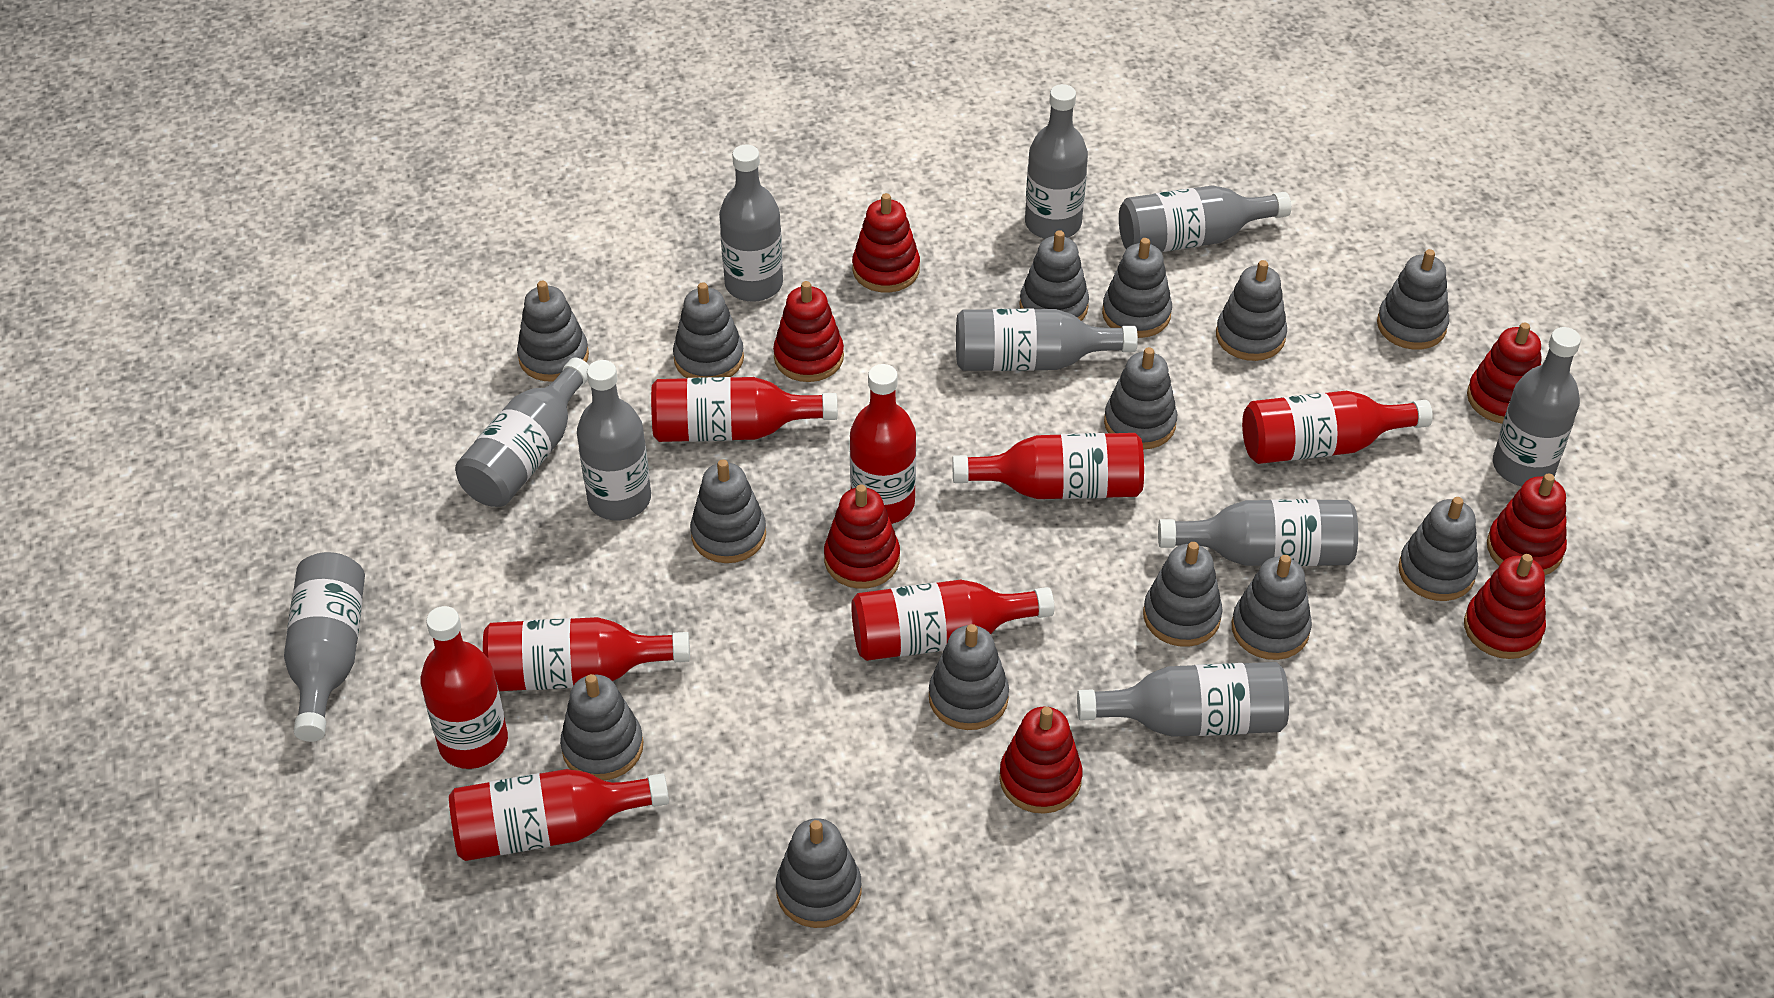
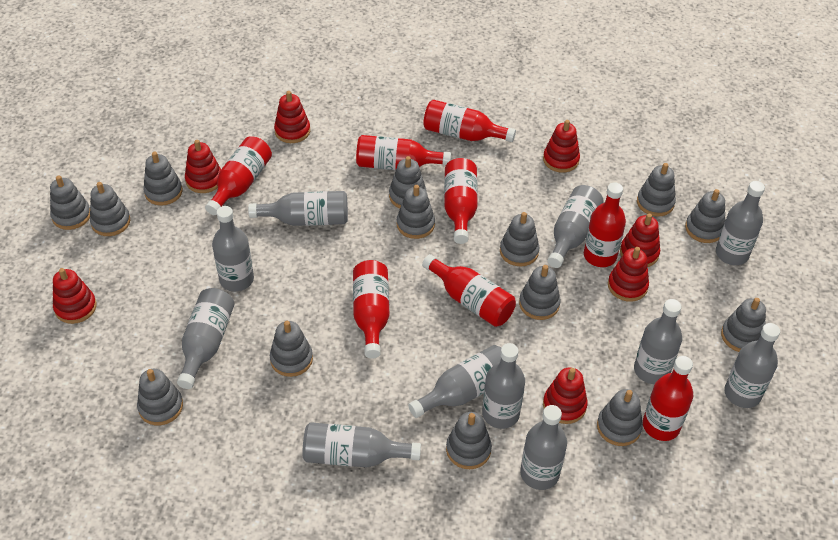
grey bottle: 10 -> 11

